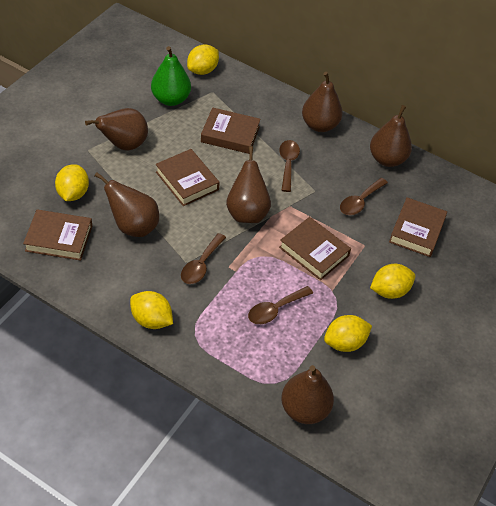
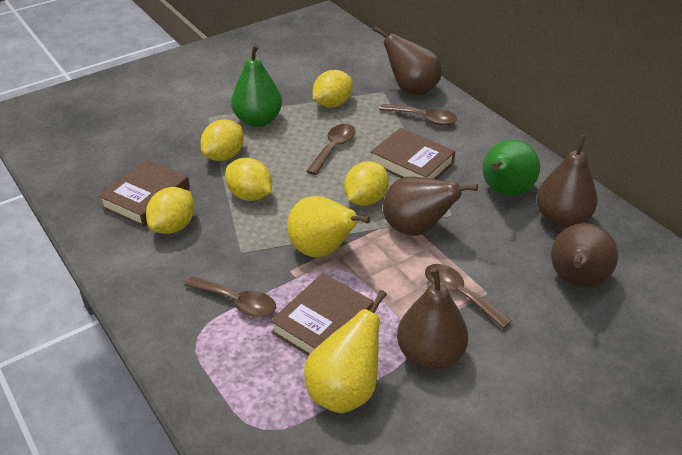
brown book: 5 -> 3
brown pear: 6 -> 5
green pear: 1 -> 2
yellow pear: 0 -> 2

